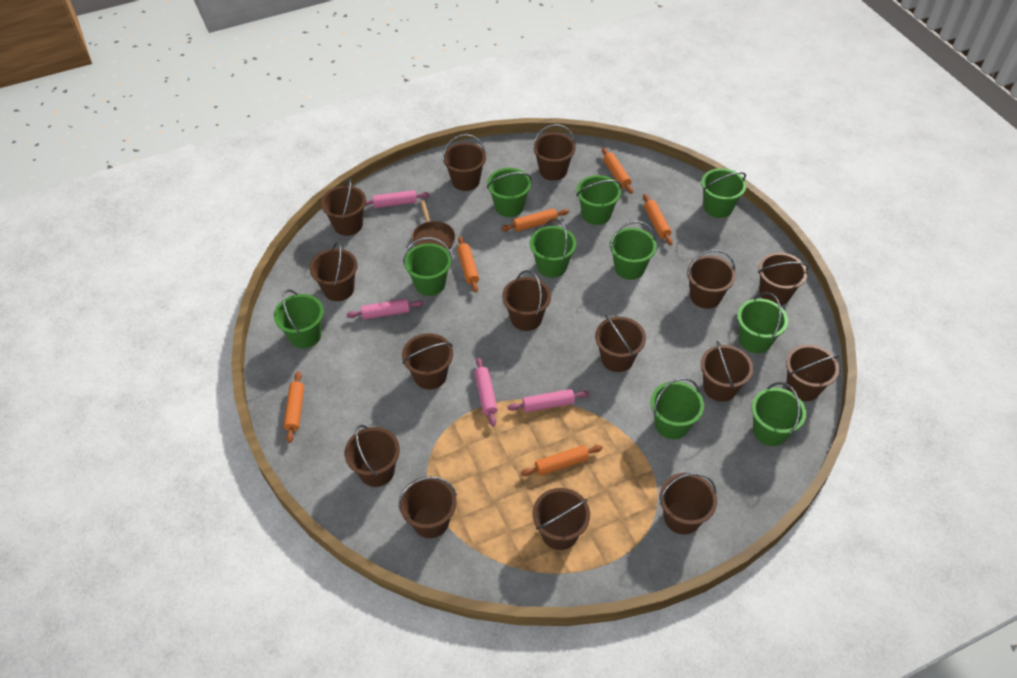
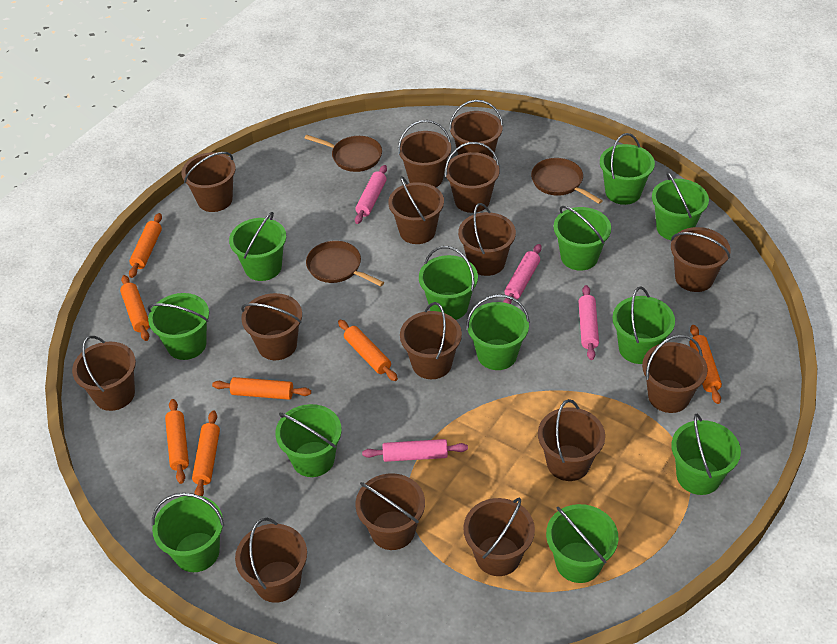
brown pan: 1 -> 3
green bucket: 10 -> 12
orange rolling pin: 6 -> 7

